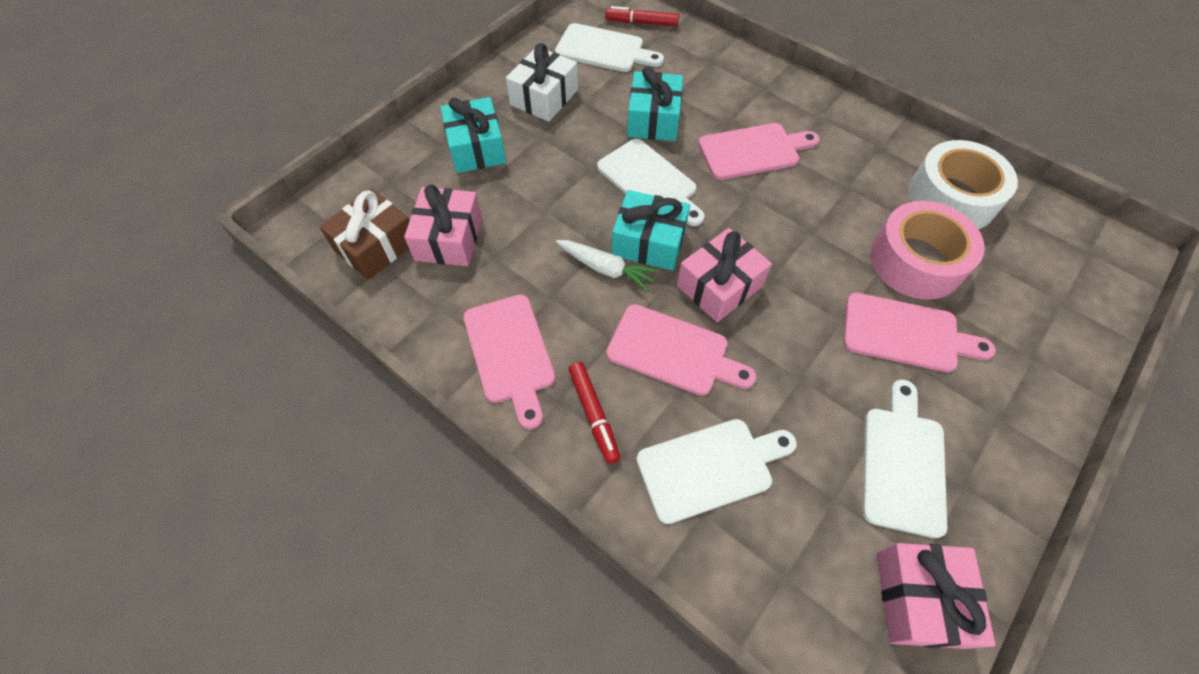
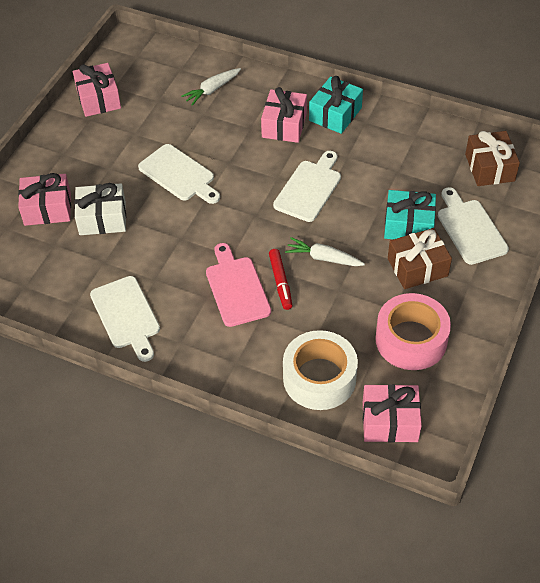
brown gift: 1 -> 2
pink cutting board: 4 -> 1
pink gift: 3 -> 4
red marker: 2 -> 1
turquoise gift: 3 -> 2
white carrot: 1 -> 2

